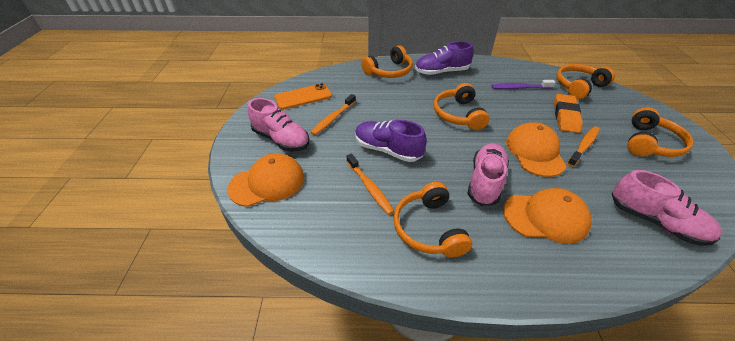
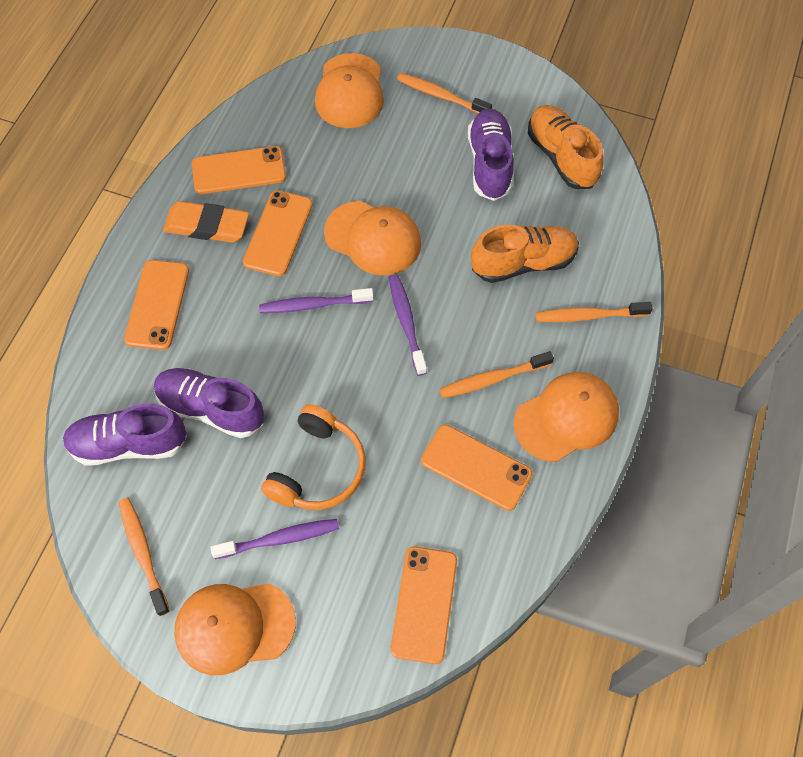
orange cap: 3 -> 4
orange headphones: 5 -> 1
orange phone: 1 -> 5
orange shoe: 0 -> 2
orange toothbrush: 3 -> 4
pink shoe: 3 -> 0
purple shoe: 2 -> 3
purple toothbrush: 1 -> 3

